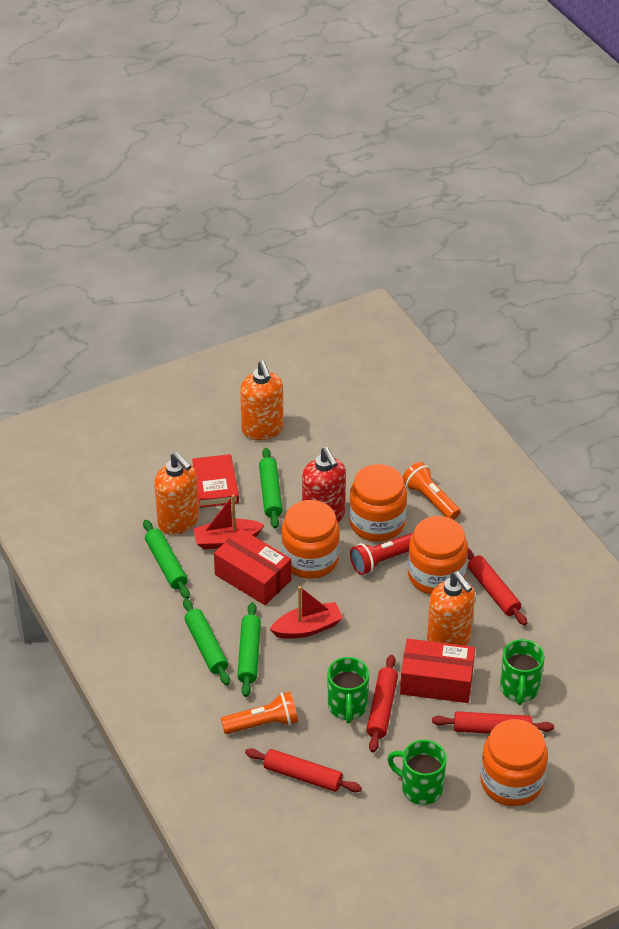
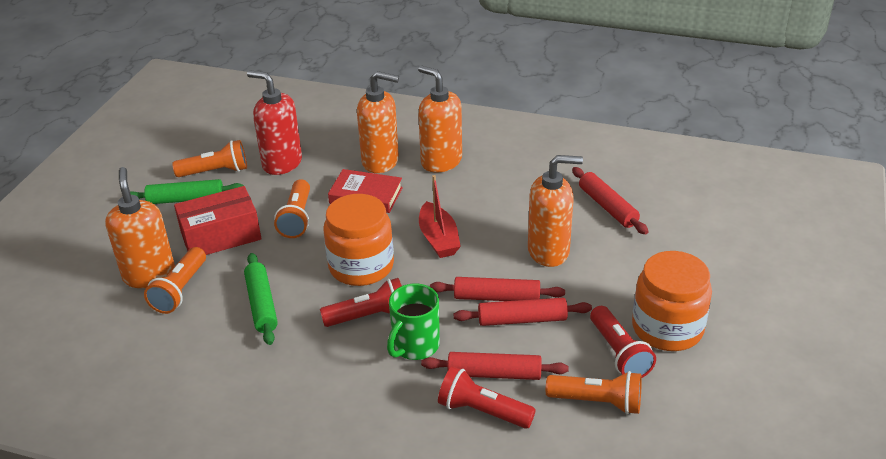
green mug: 3 -> 1
green rolling pin: 4 -> 2
orange flashlight: 2 -> 4
orange jar: 4 -> 2
orange soap dispenser: 3 -> 4
red boat: 2 -> 1
red box: 2 -> 1
red flashlight: 1 -> 3

